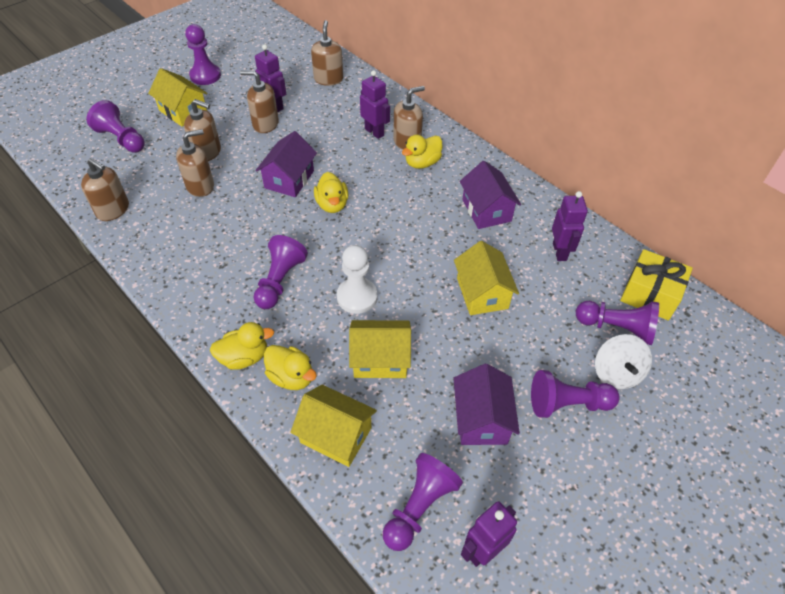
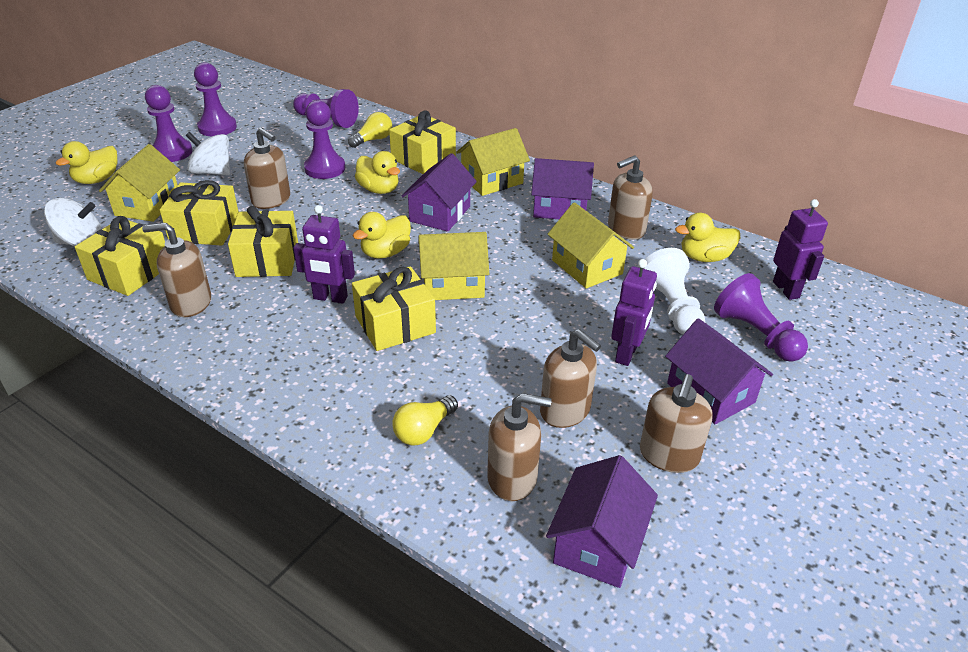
purple house: 3 -> 4
purple pawn: 6 -> 5
purple robot: 4 -> 3
white spinning top: 1 -> 2
yellow gift: 1 -> 5
yellow light bulb: 0 -> 2

